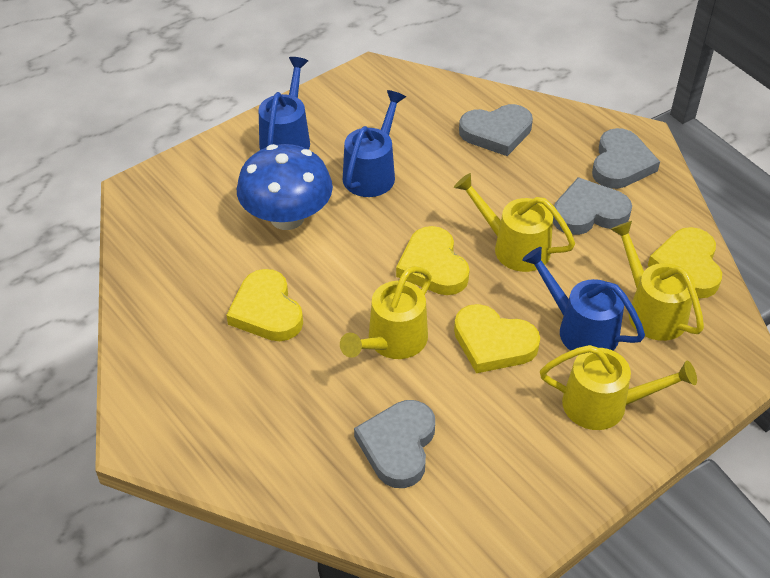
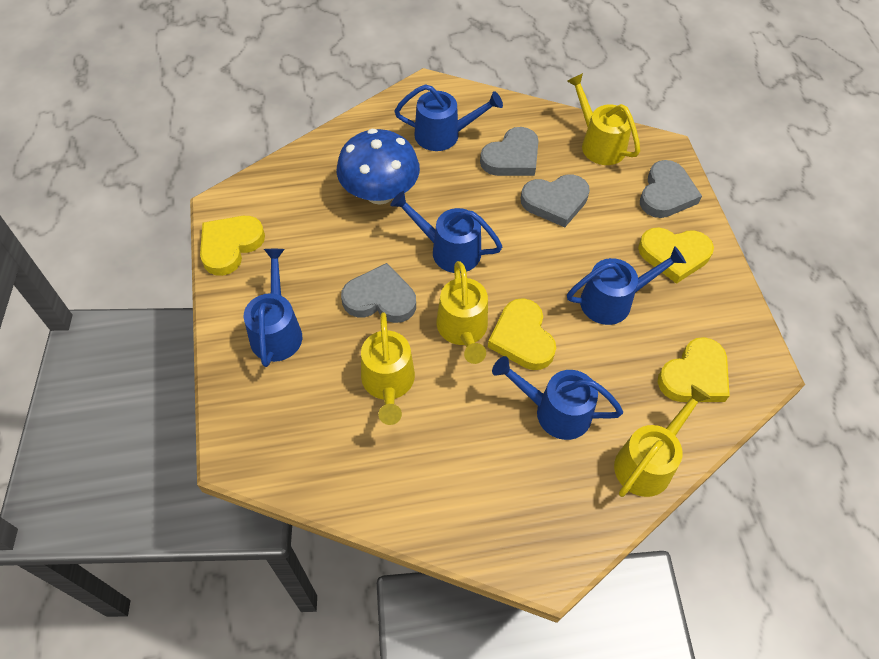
blue watering can: 3 -> 5

